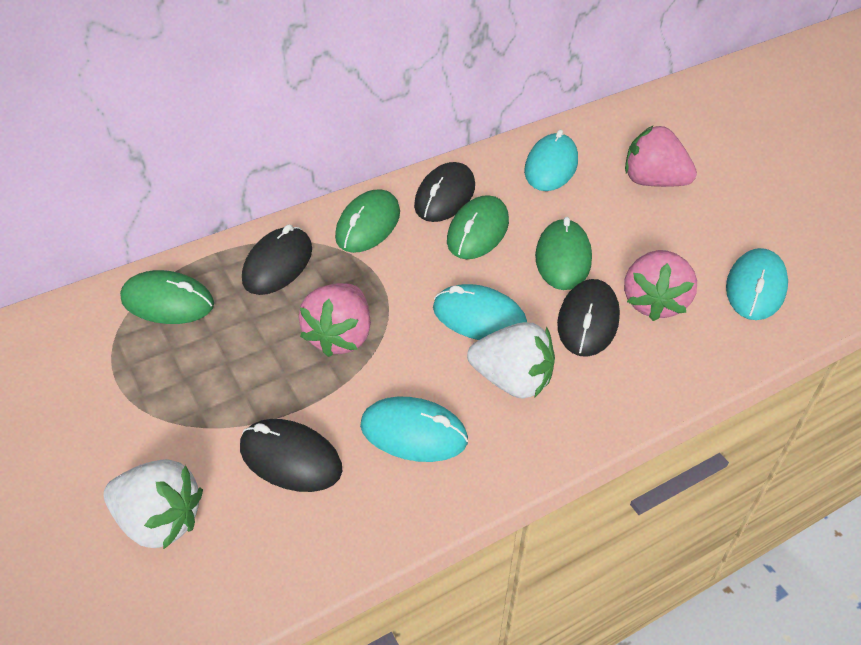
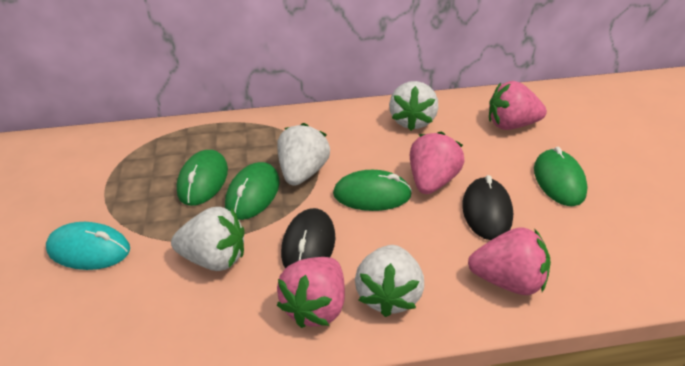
black mouse: 4 -> 2
pink strawberry: 3 -> 4
turquoise mouse: 4 -> 1
white strawberry: 2 -> 4

